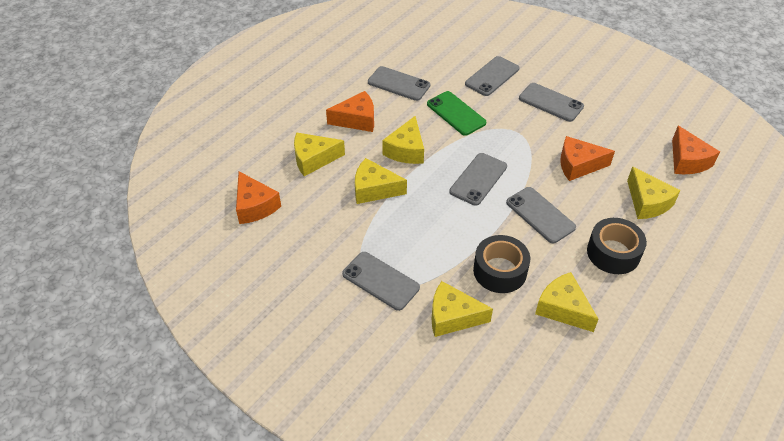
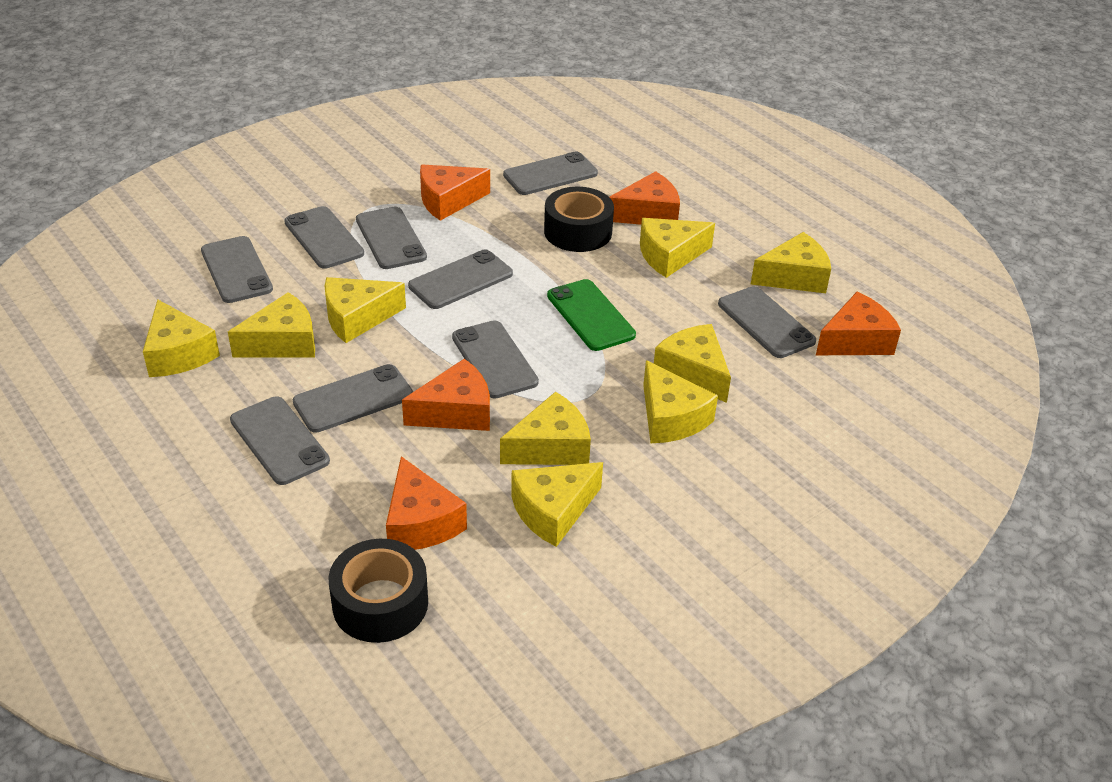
grey phone: 6 -> 9
orange cheese: 4 -> 5
yellow cheese: 6 -> 9

